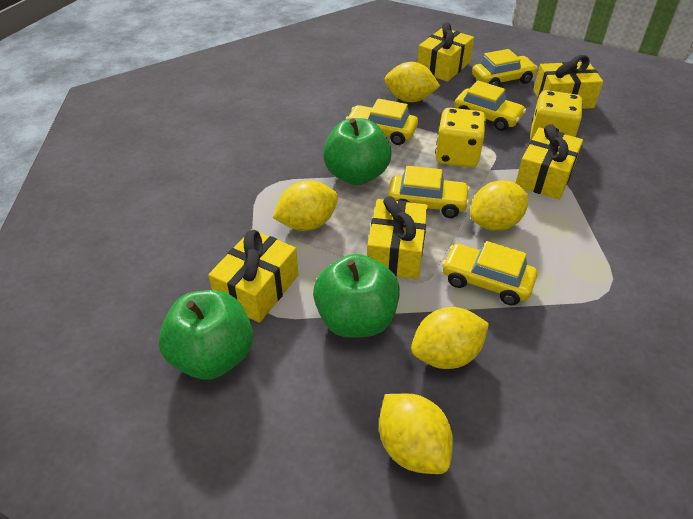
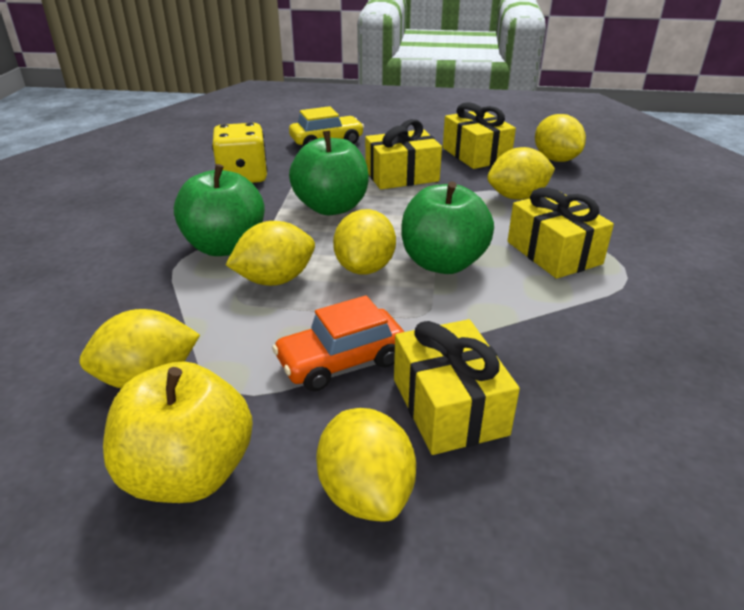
orange car: 0 -> 1
yellow apple: 0 -> 1
yellow car: 5 -> 1
yellow dice: 2 -> 1
yellow gift: 5 -> 4
yellow lemon: 5 -> 6

